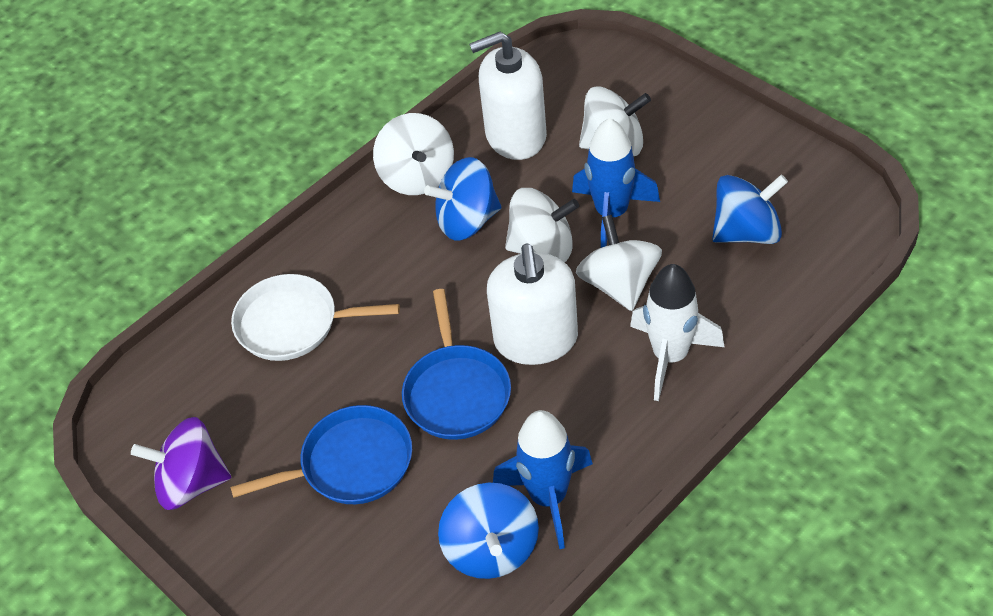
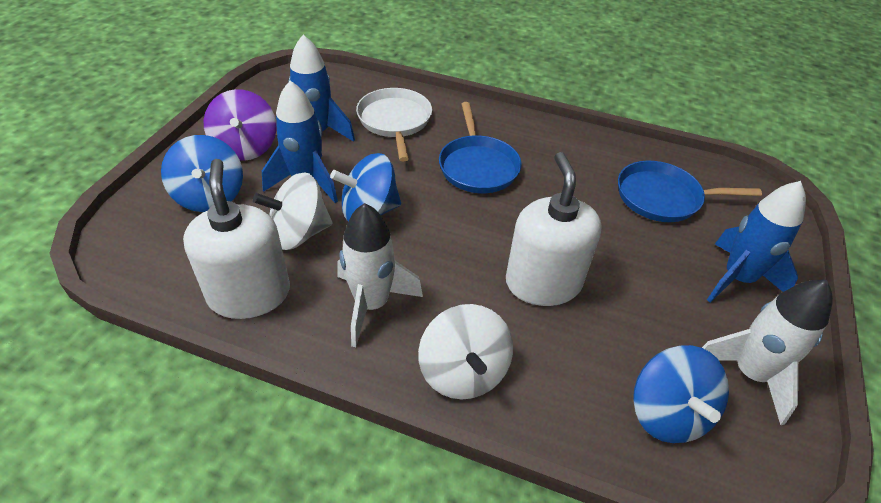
blue rocket: 2 -> 3
white rocket: 1 -> 2
white spinning top: 4 -> 2

